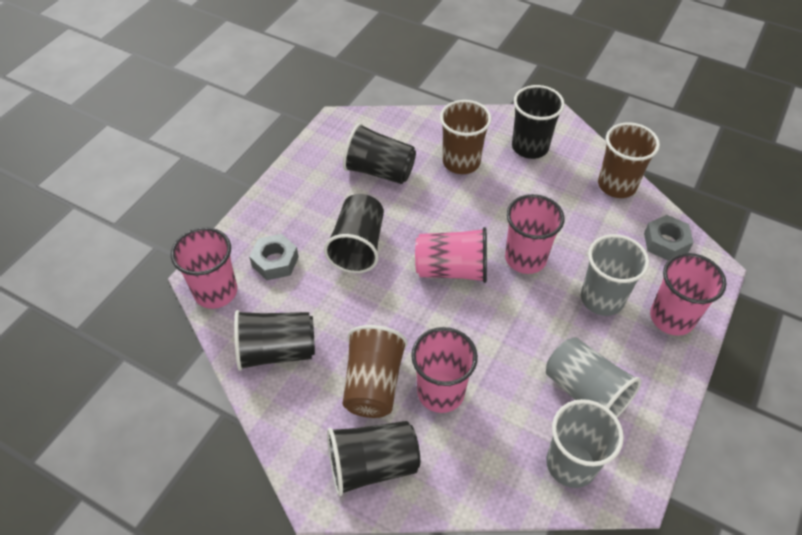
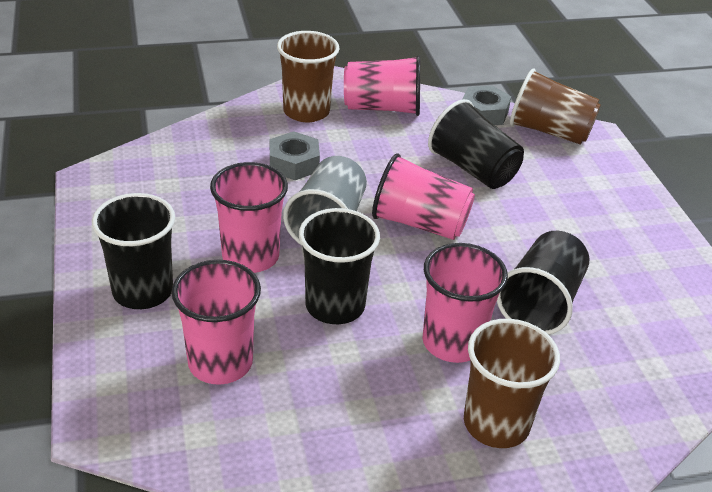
black cup: 5 -> 4
grey cup: 3 -> 1

